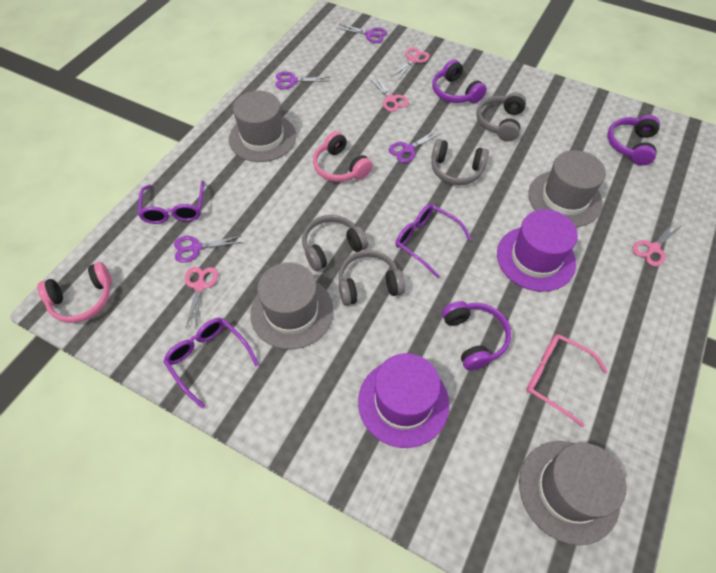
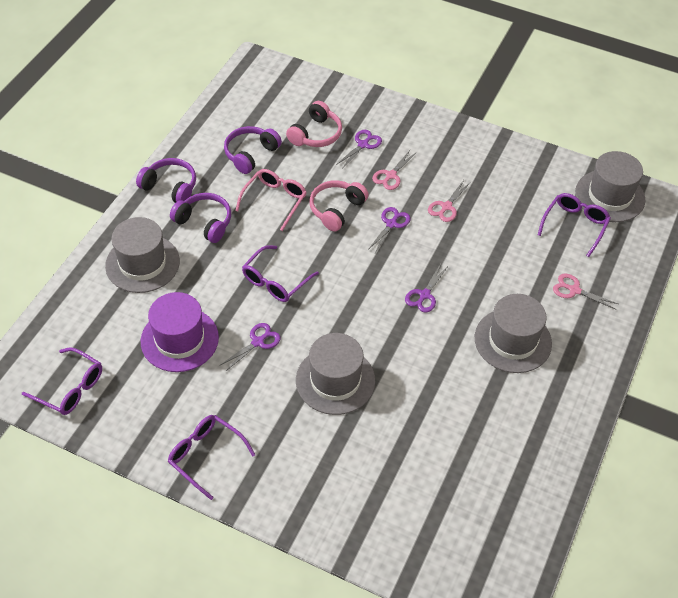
grey headphones: 4 -> 0
pink scissors: 4 -> 3
purple glasses: 3 -> 4
purple hat: 2 -> 1

